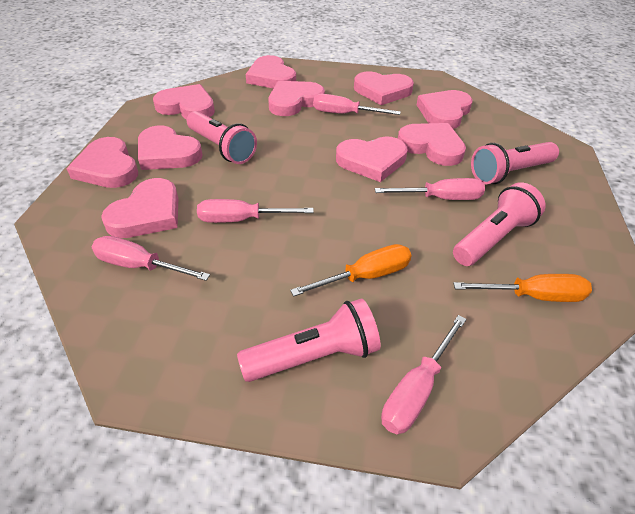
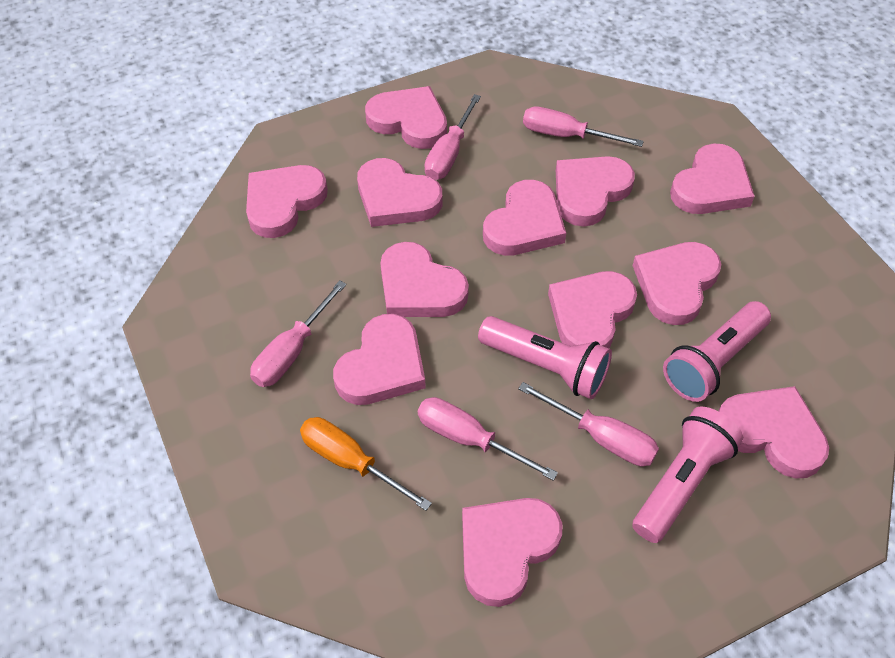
orange screwdriver: 2 -> 1
pink flashlight: 4 -> 3
pink heart: 10 -> 12

